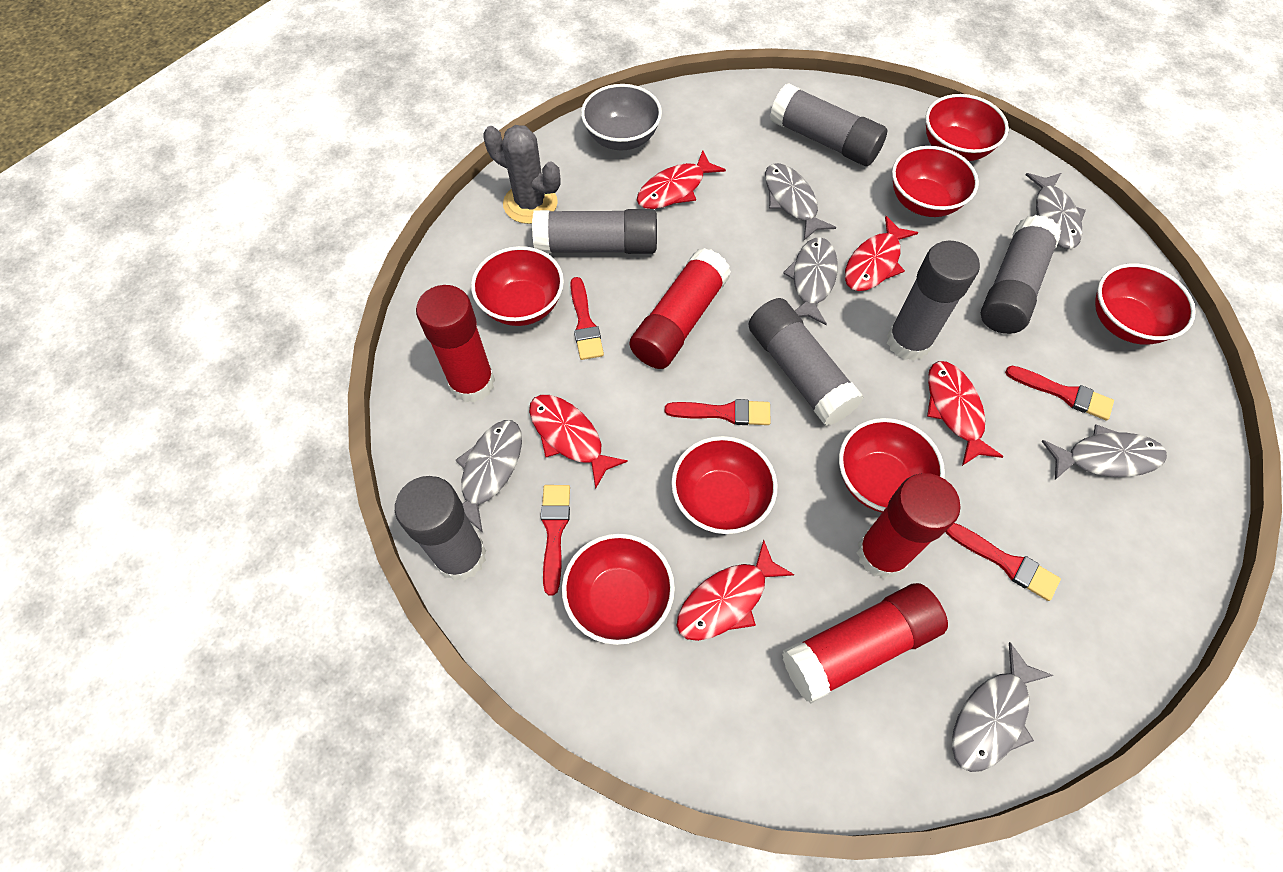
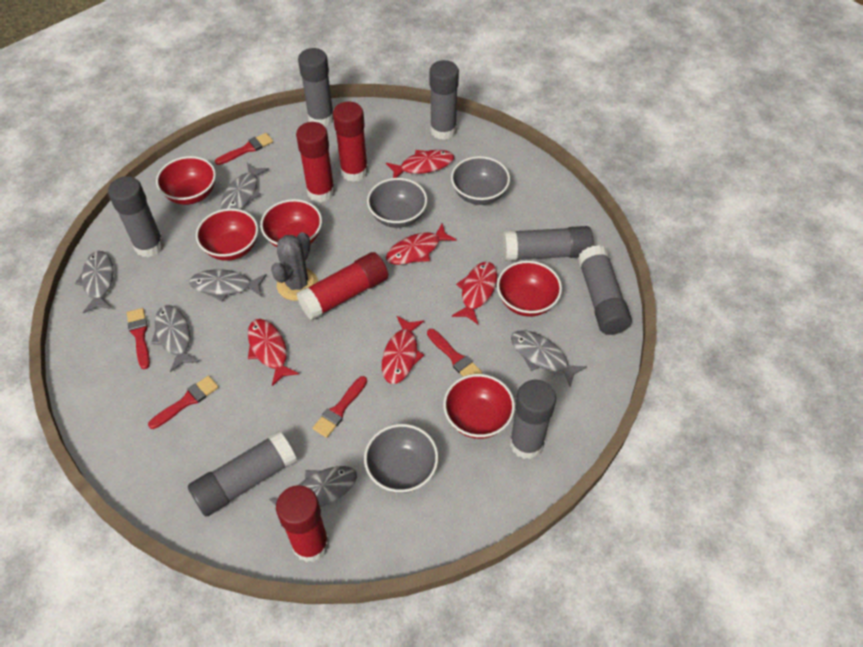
grey bowl: 1 -> 3
grey glue stick: 6 -> 7
red bowl: 7 -> 5

